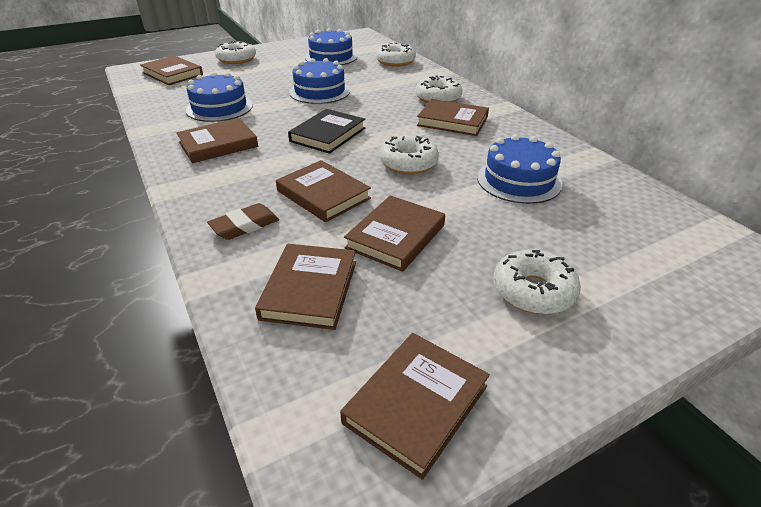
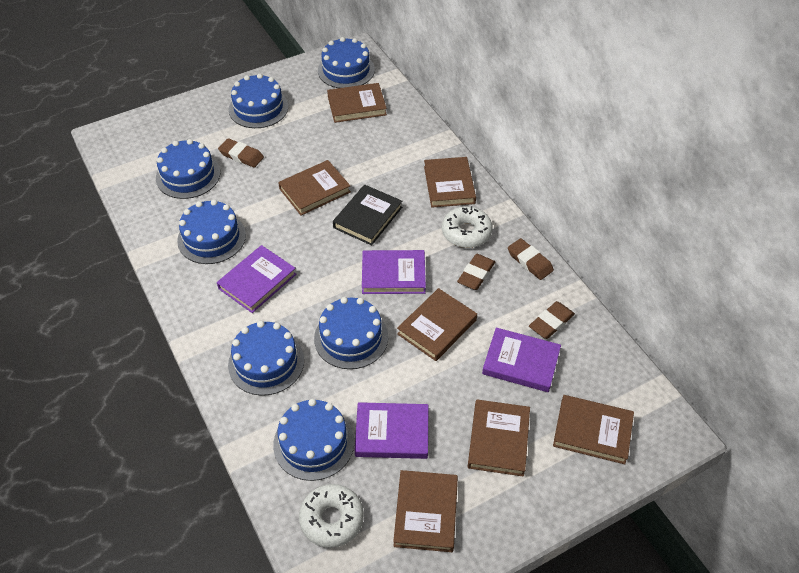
blue cake: 4 -> 7
brown eraser: 1 -> 4
purple book: 0 -> 4
white donut: 5 -> 2

